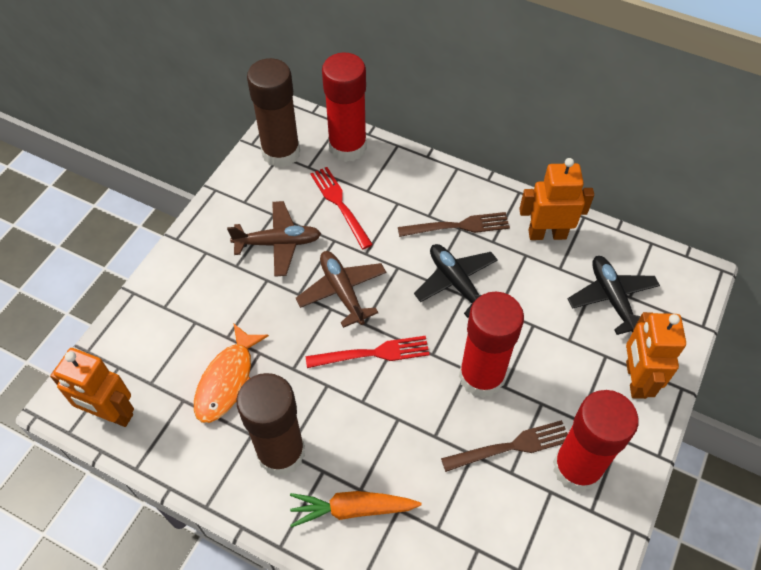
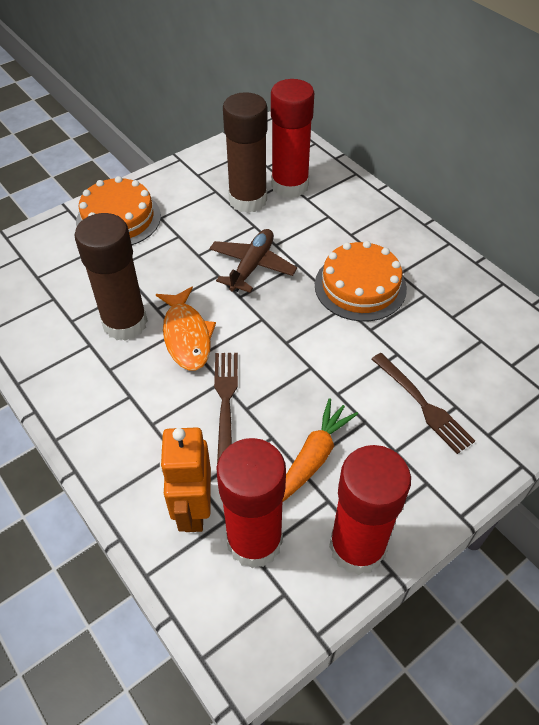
black plane: 2 -> 0
brown plane: 2 -> 1
orange cake: 0 -> 2
orange robot: 3 -> 1
red fork: 2 -> 0

